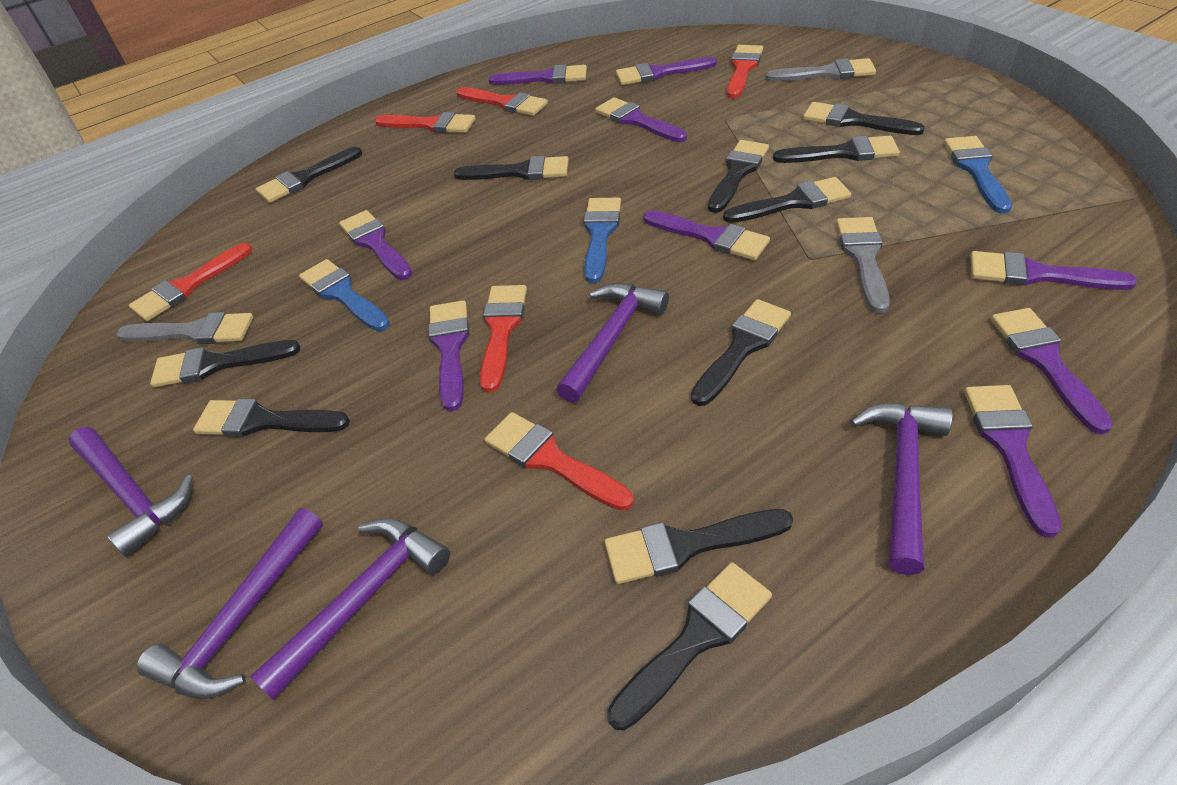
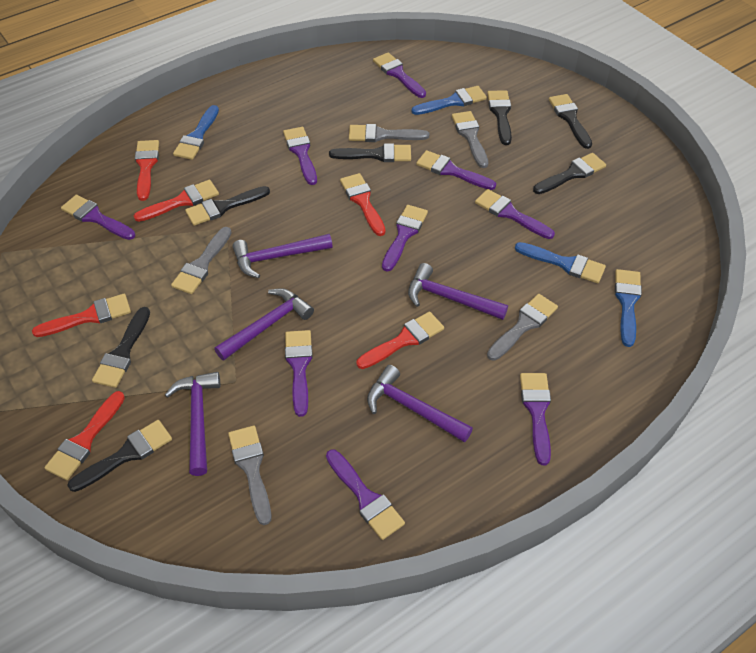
black brush: 11 -> 7
blue brush: 3 -> 4
grey brush: 3 -> 5

